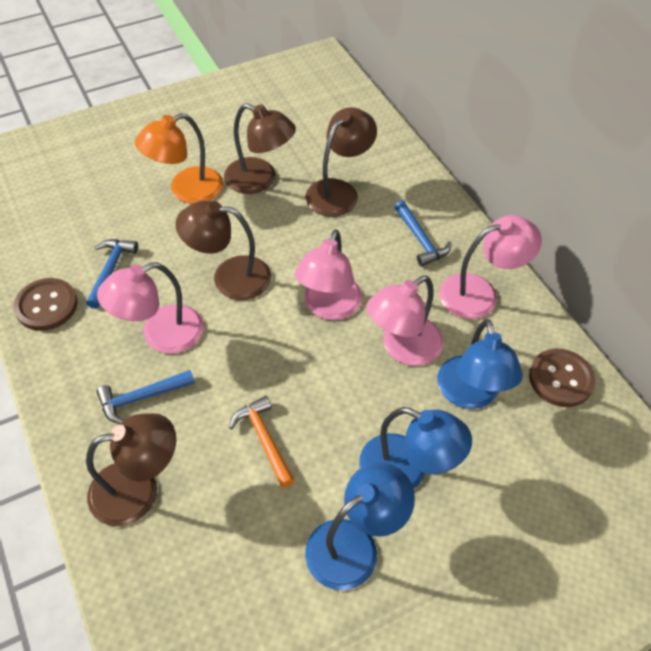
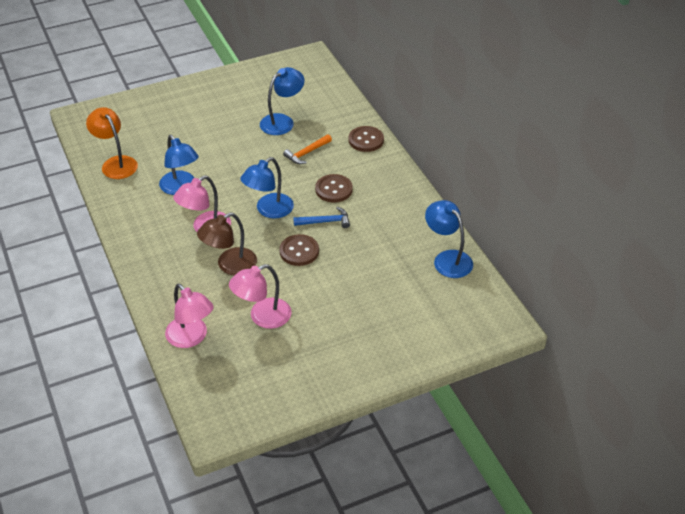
blue hammer: 3 -> 1
blue lamp: 3 -> 4
brown button: 2 -> 3
brown lamp: 4 -> 1
pink lamp: 4 -> 3

